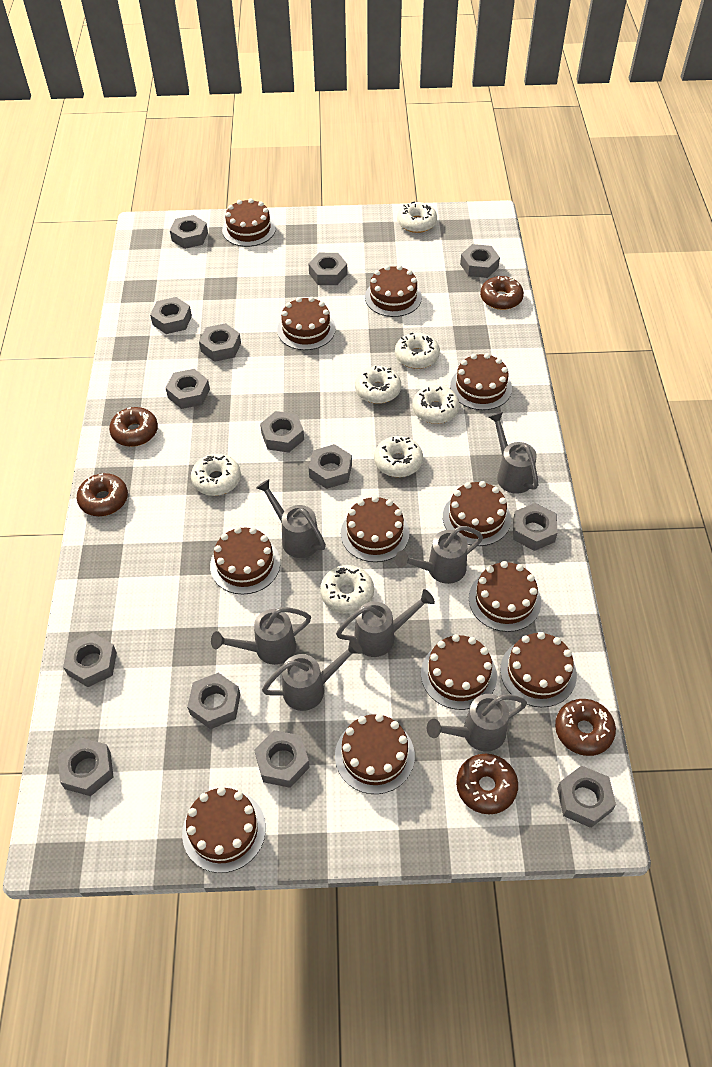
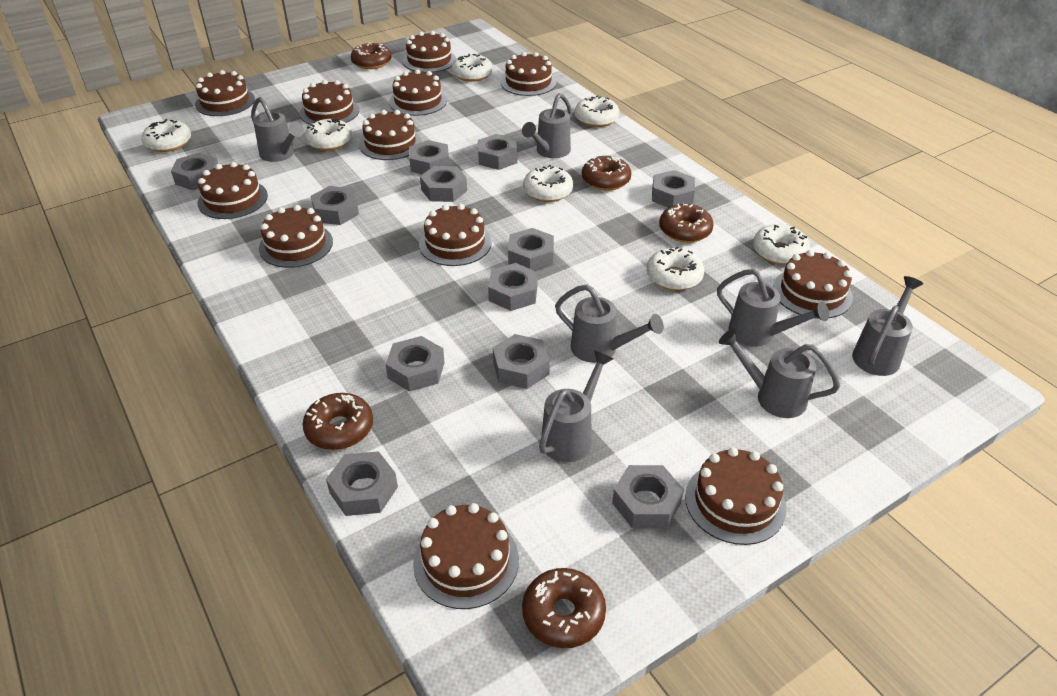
grey nut: 14 -> 12

